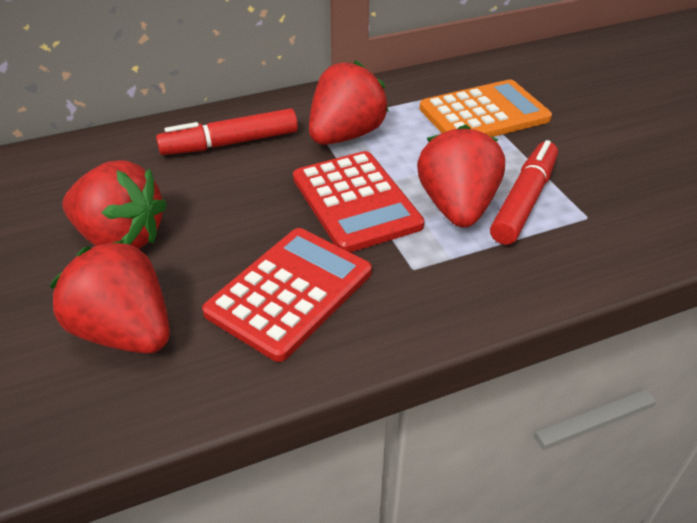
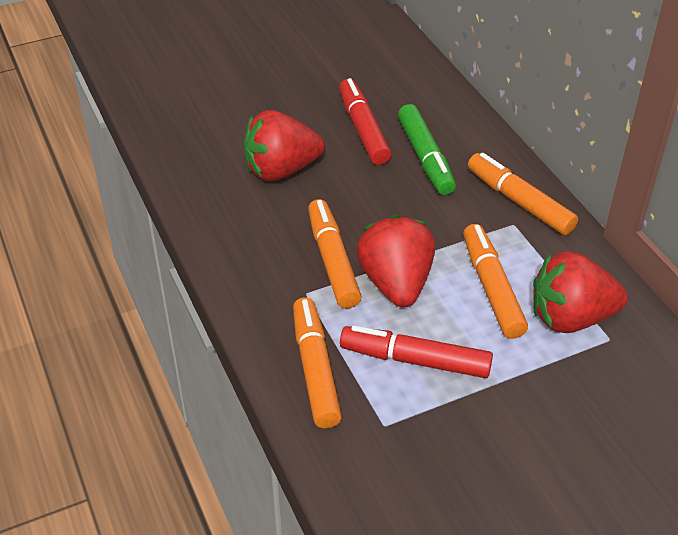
green marker: 0 -> 1
orange calculator: 1 -> 0
orange marker: 0 -> 4
red calculator: 2 -> 0
red strawberry: 4 -> 3

